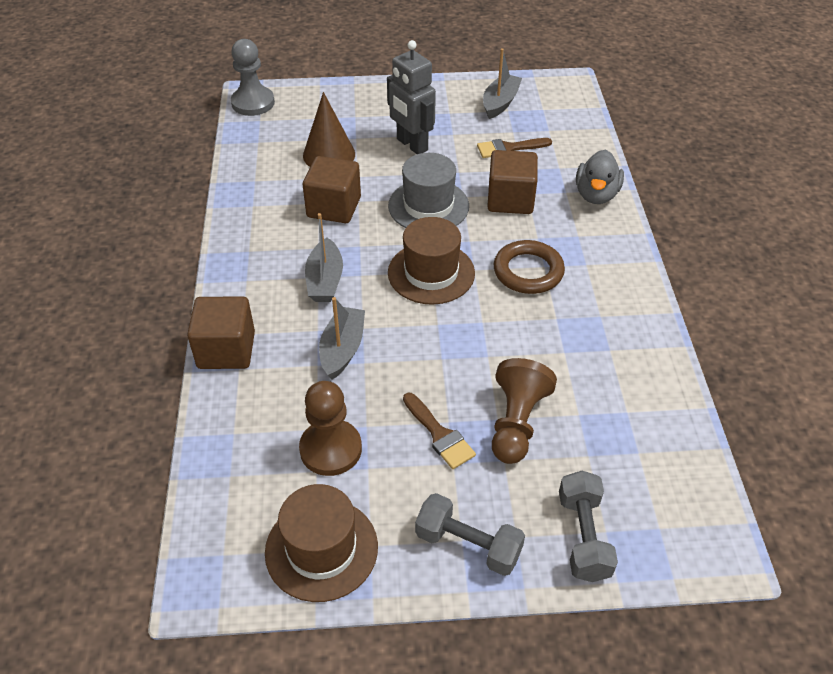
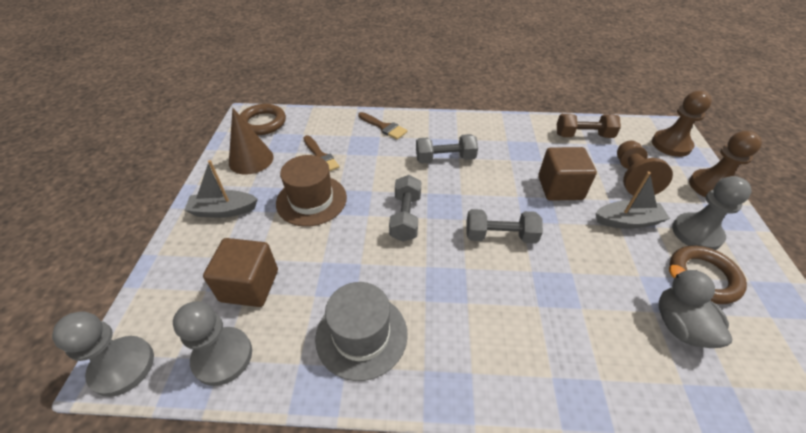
brown cube: 3 -> 2
brown dumbbell: 0 -> 1
brown hat: 2 -> 1
brown pawn: 2 -> 3
brown ring: 1 -> 2
grey boat: 3 -> 2
grey dumbbell: 2 -> 3
grey pawn: 1 -> 3
grey robot: 1 -> 0

